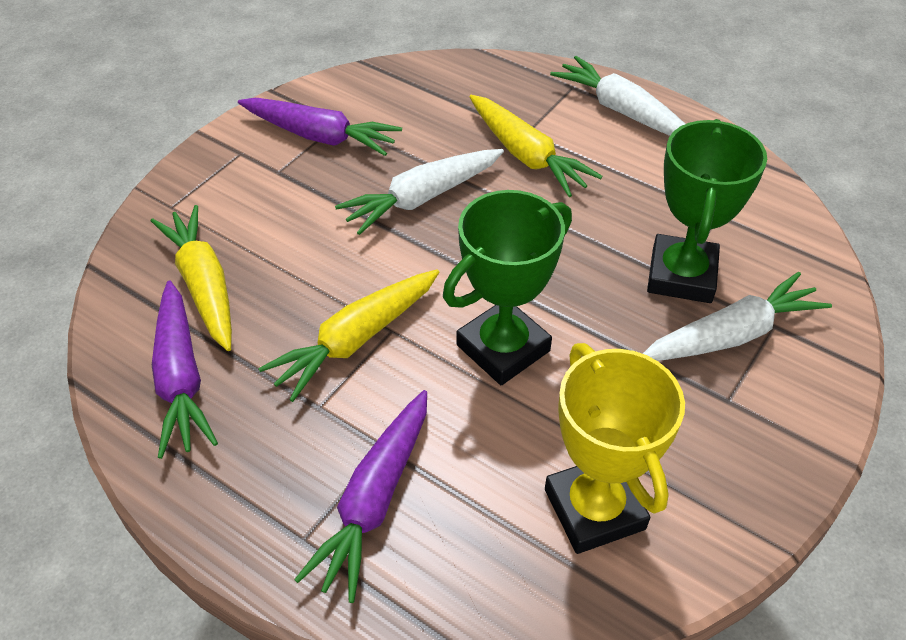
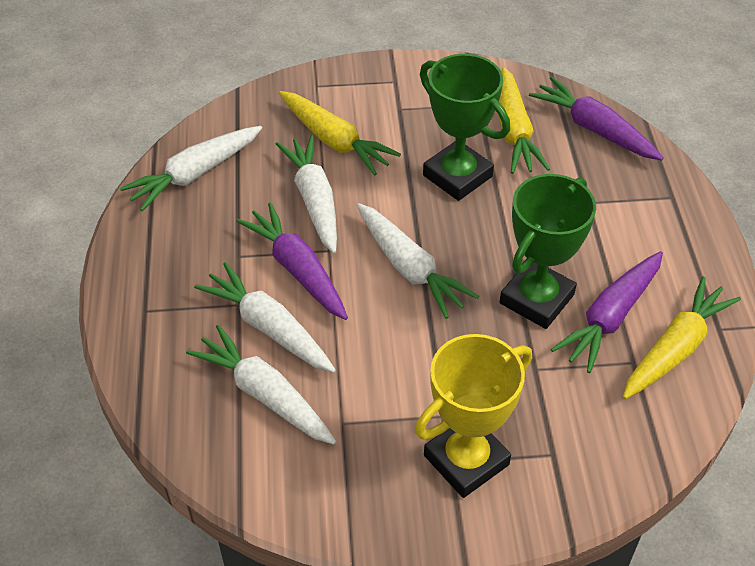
white carrot: 3 -> 5

